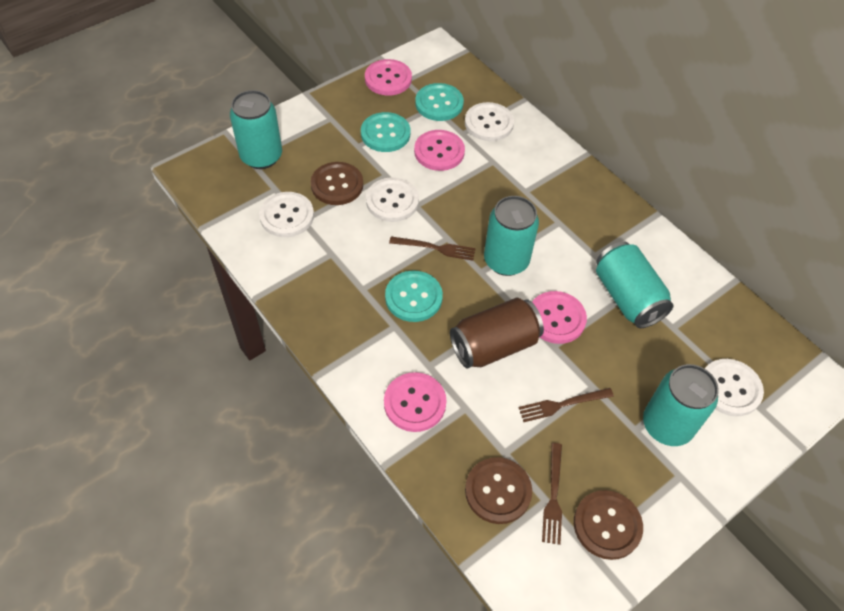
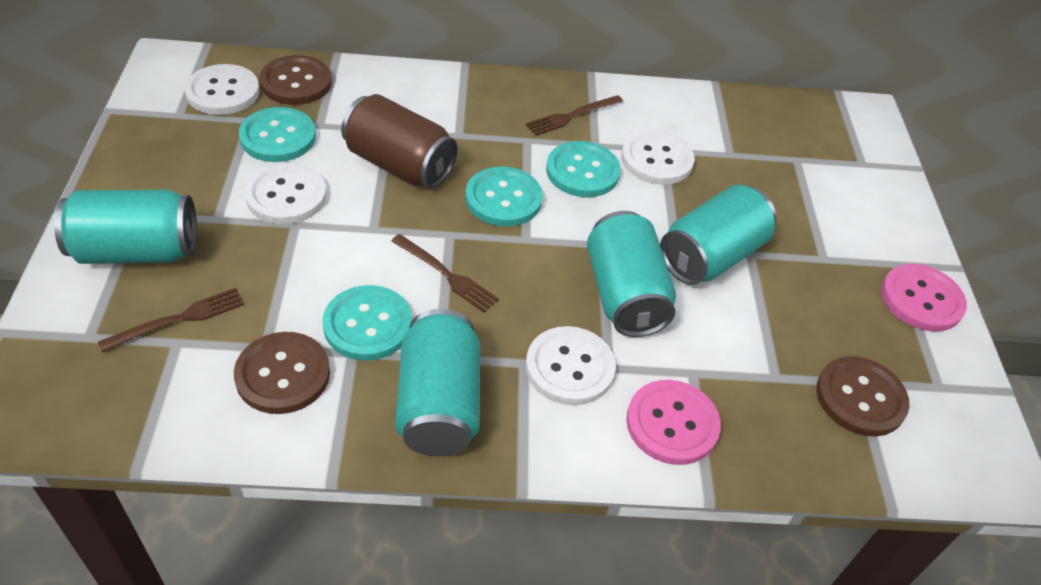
pink button: 4 -> 2
turquoise button: 3 -> 4

